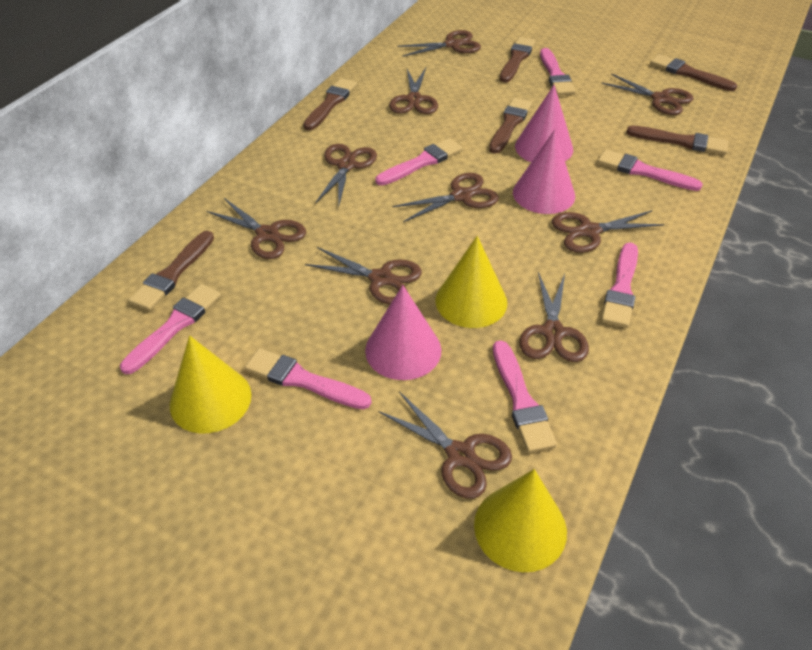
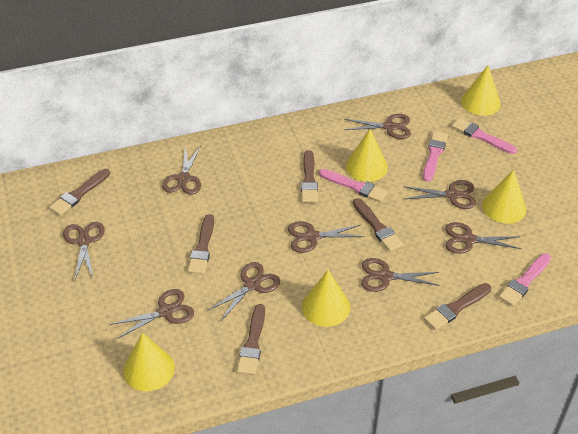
brown scissors: 10 -> 9
pink brush: 7 -> 4
pink cone: 3 -> 0
yellow cone: 3 -> 5

